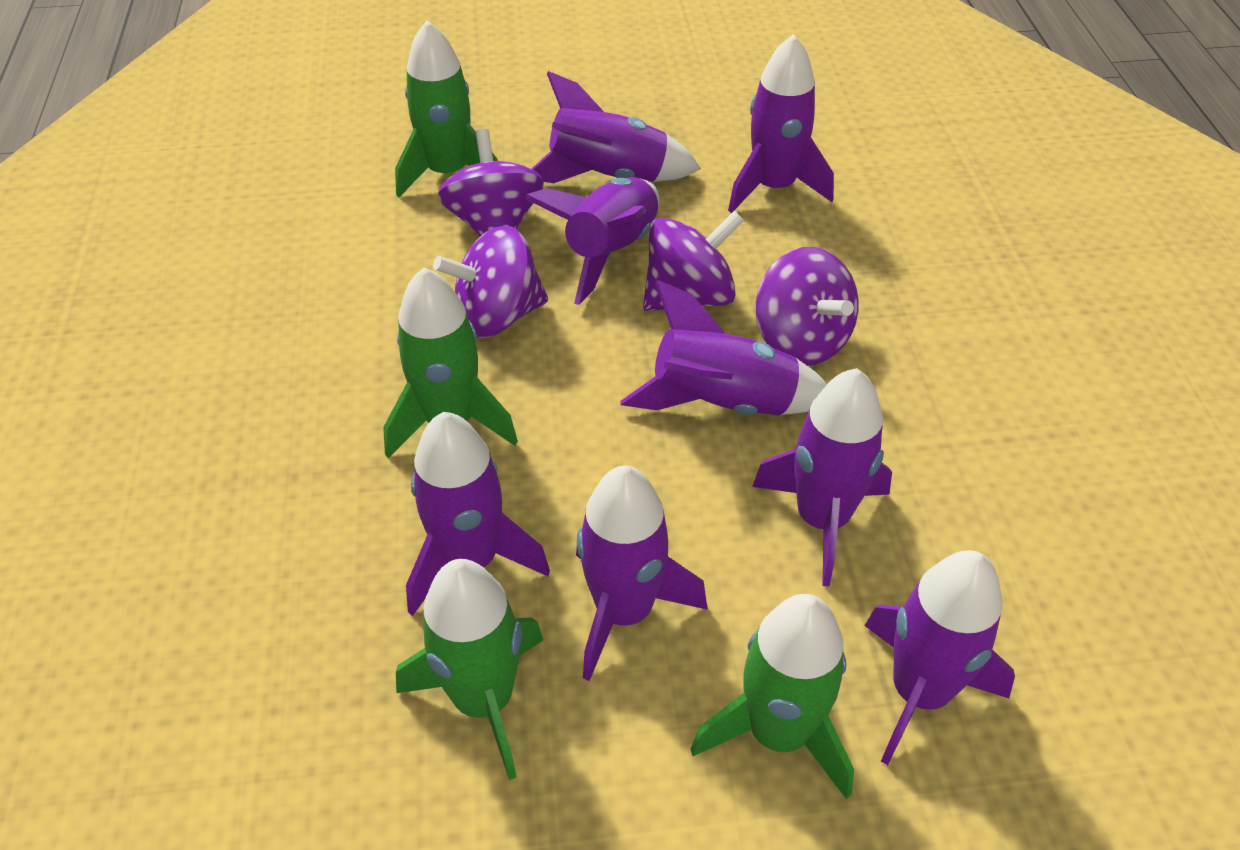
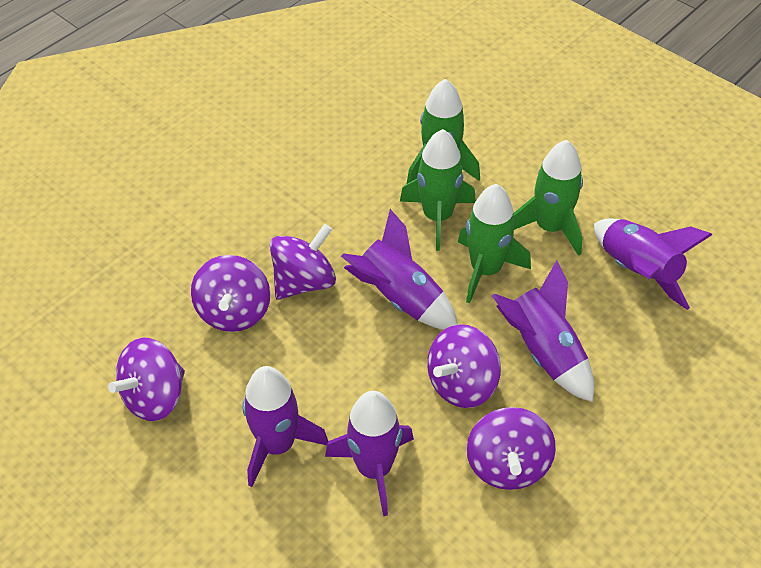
purple rocket: 8 -> 5
purple spinning top: 4 -> 5

